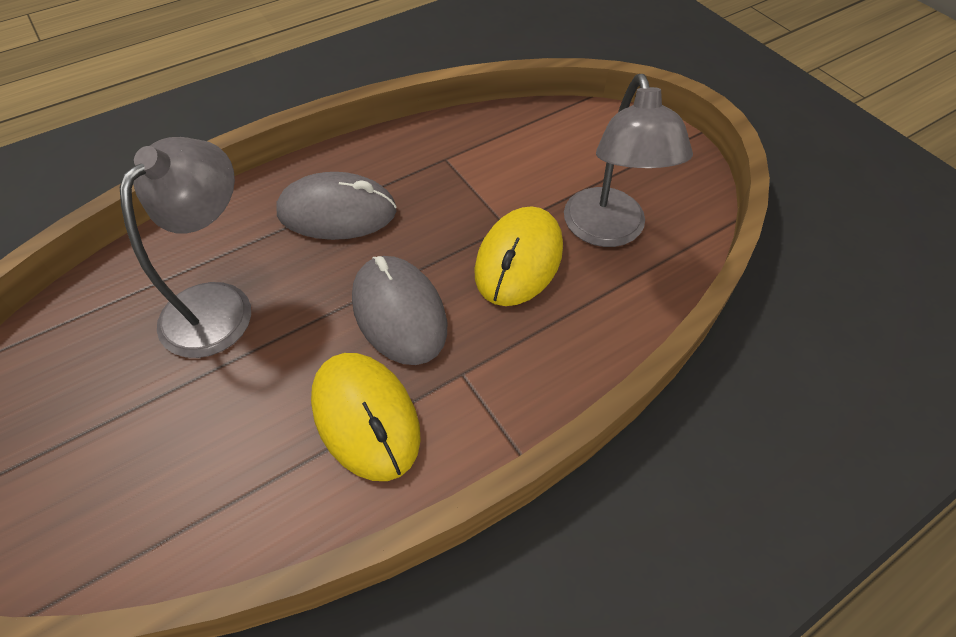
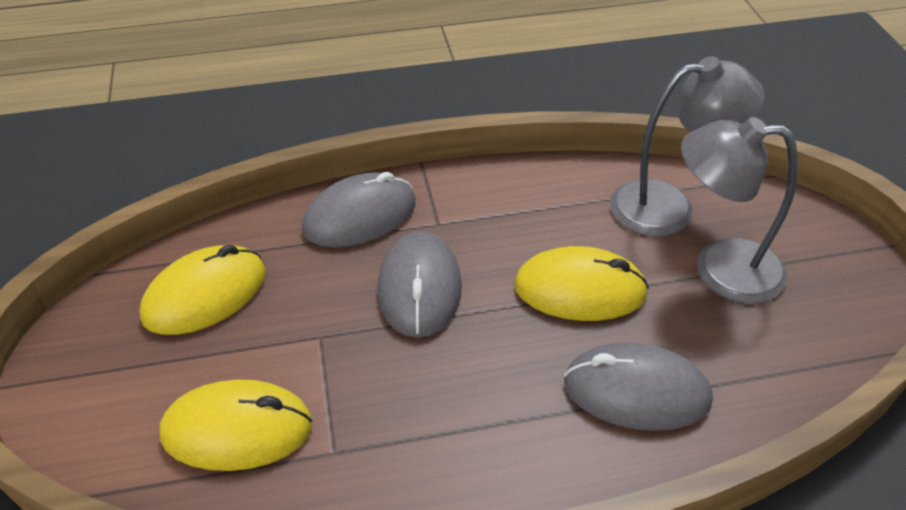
grey mouse: 2 -> 3
yellow mouse: 2 -> 3

